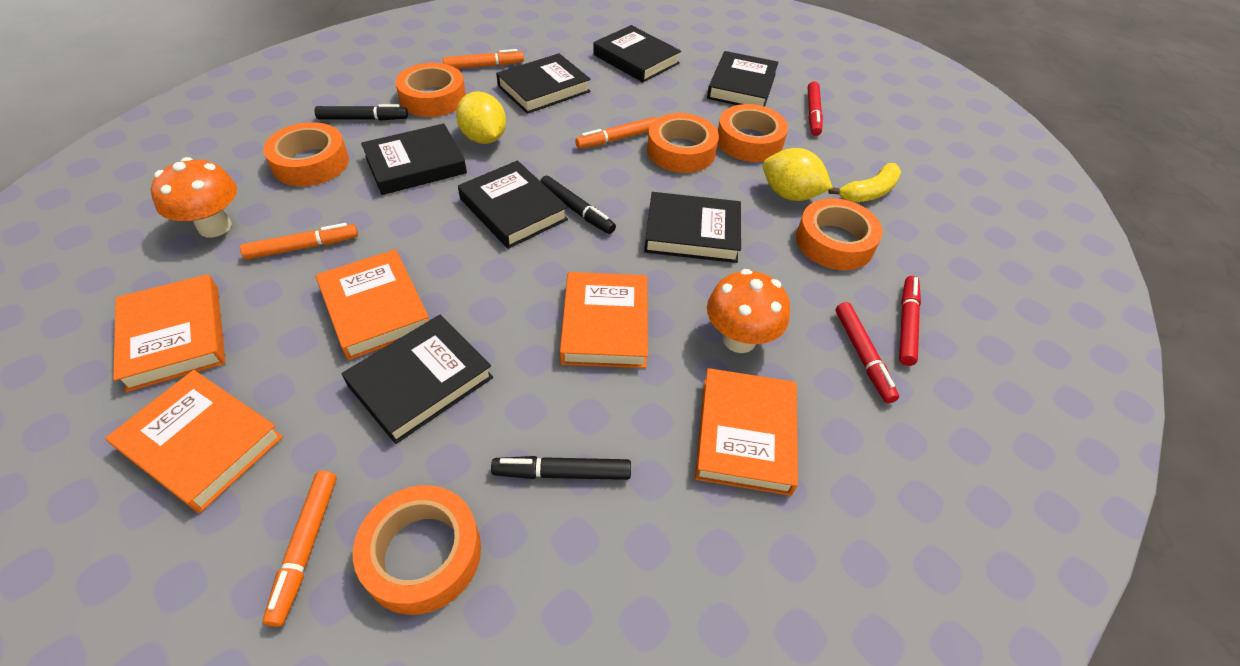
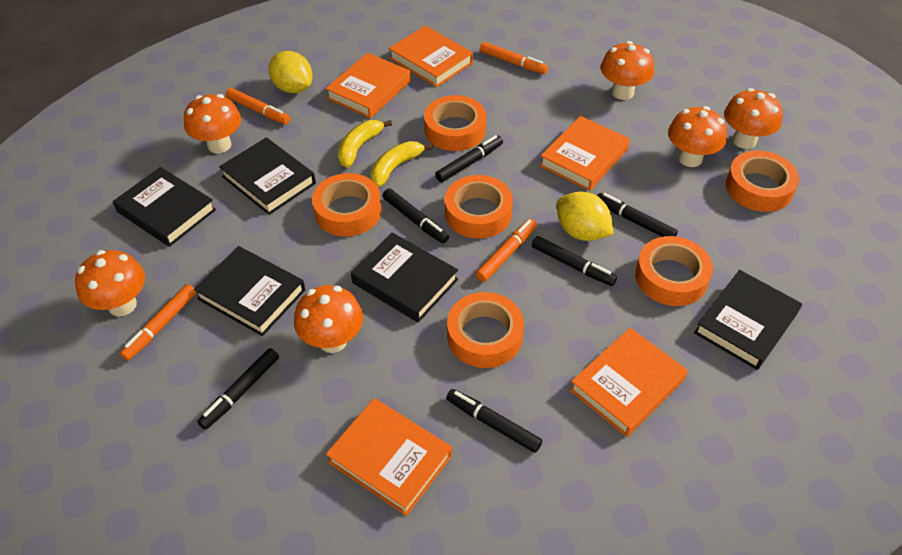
black book: 7 -> 5
black marker: 3 -> 6
orange mushroom: 2 -> 6
red marker: 3 -> 0
yellow banana: 1 -> 2

